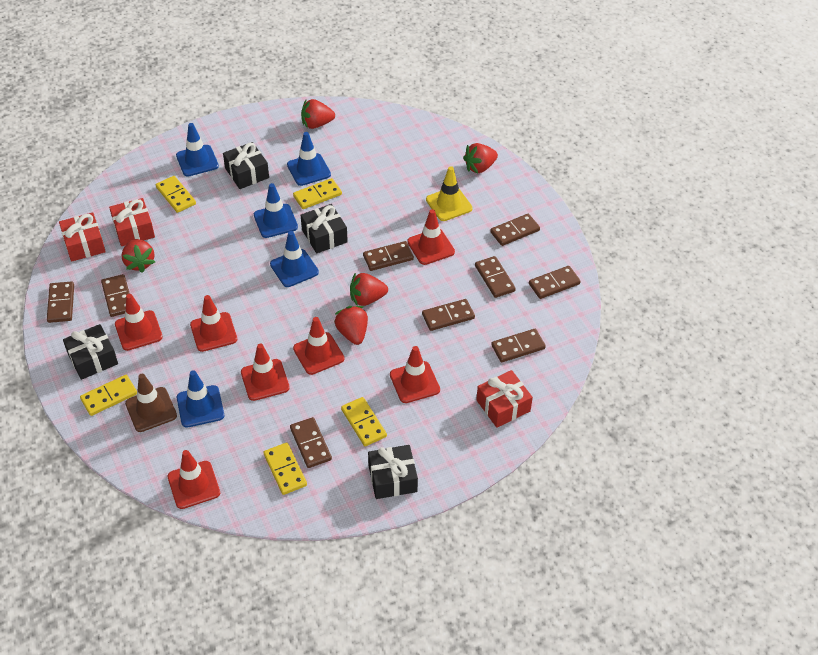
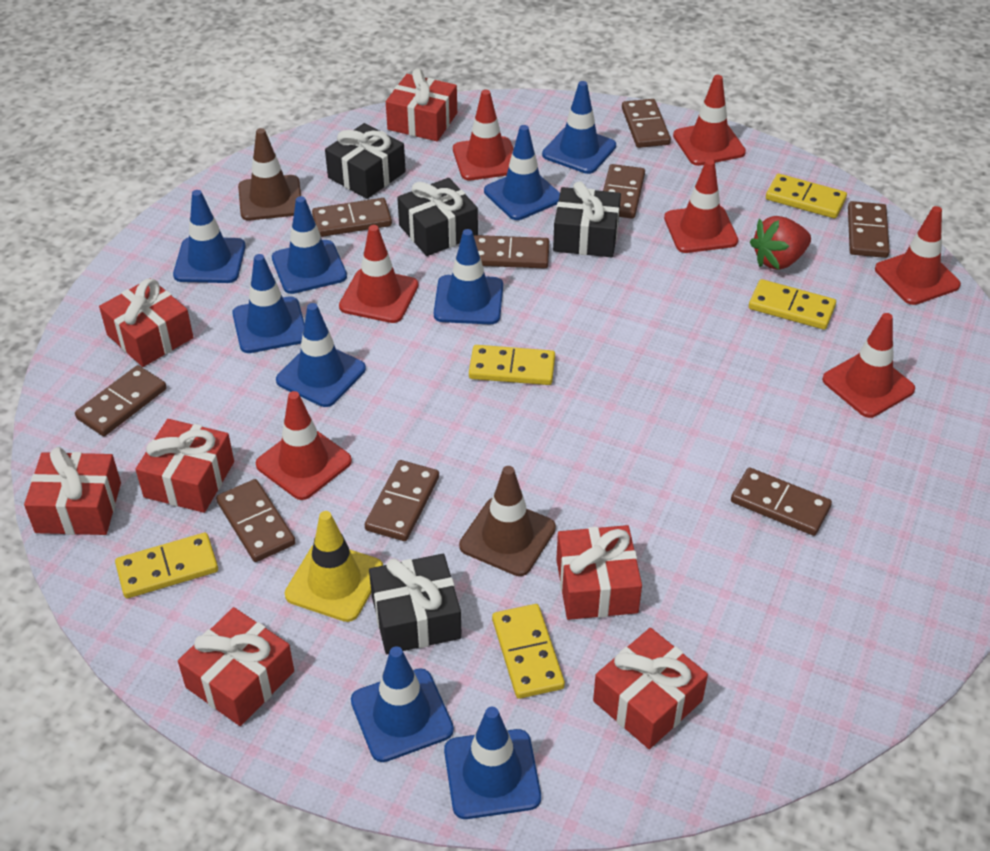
blue traffic cone: 5 -> 9
brown traffic cone: 1 -> 2
red gift: 3 -> 7
red strawberry: 5 -> 1

